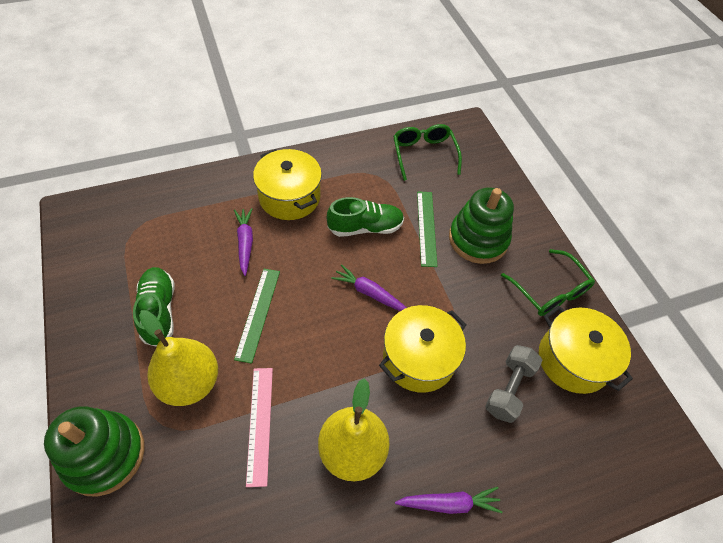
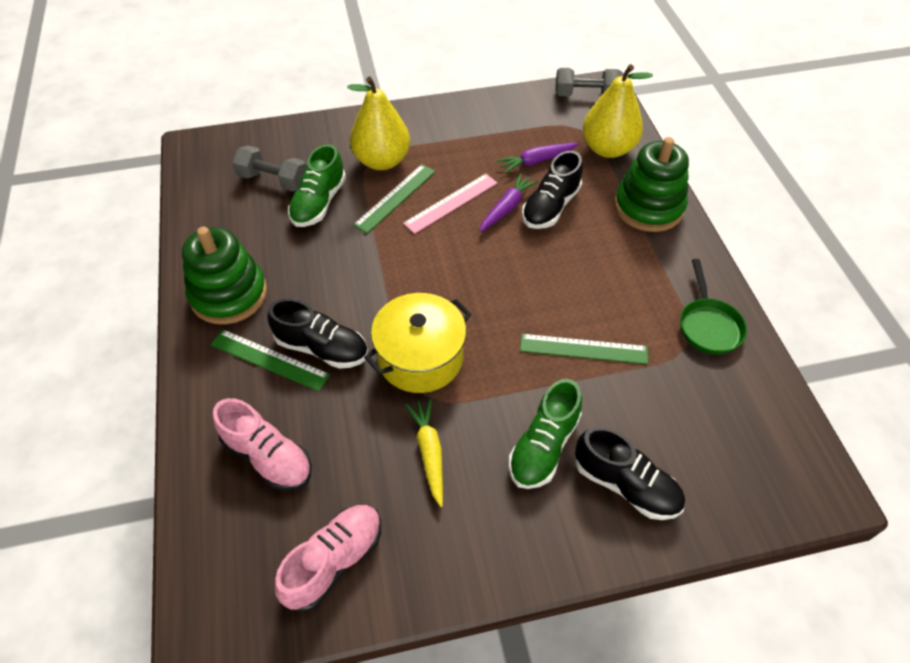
black shoe: 0 -> 3
green glasses: 2 -> 0
green pan: 0 -> 1
green ruler: 2 -> 3
grey dumbbell: 1 -> 2
pink shoe: 0 -> 2
purple carrot: 3 -> 2
yellow carrot: 0 -> 1
yellow pot: 3 -> 1

